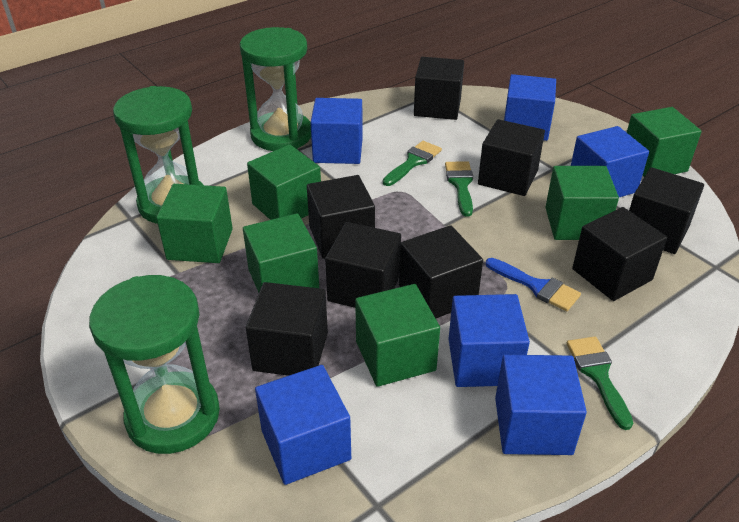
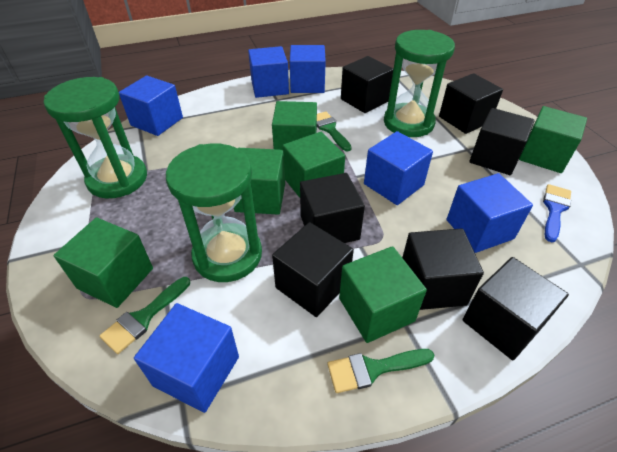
black cube: 8 -> 7

